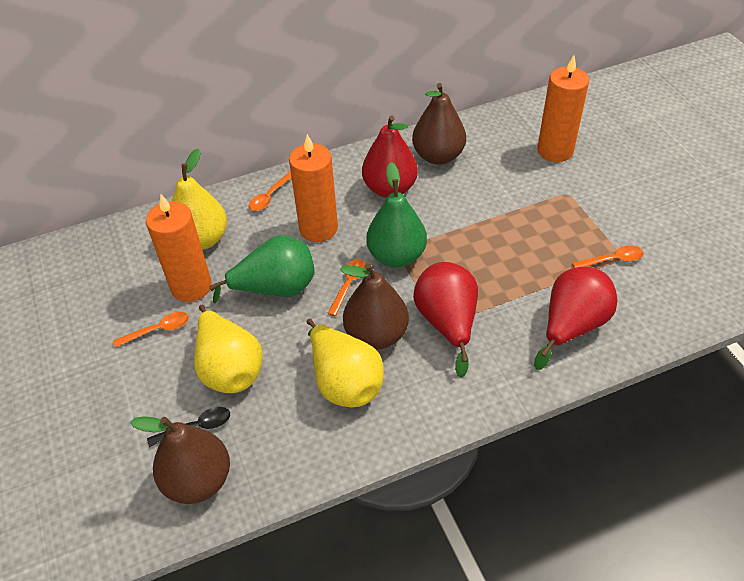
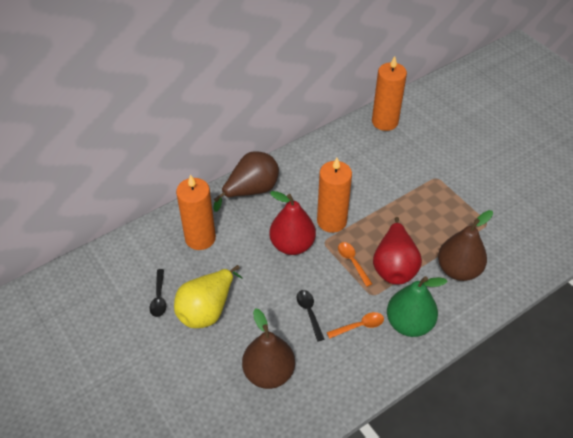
black spoon: 1 -> 2
green pear: 2 -> 1
orange spoon: 4 -> 2
red pear: 3 -> 2
yellow pear: 3 -> 1

